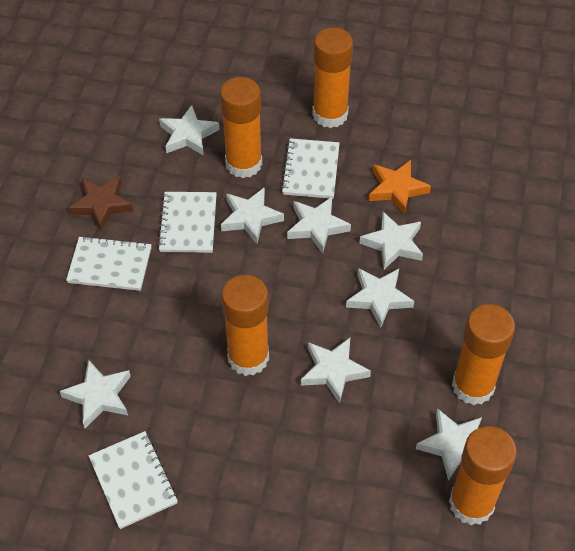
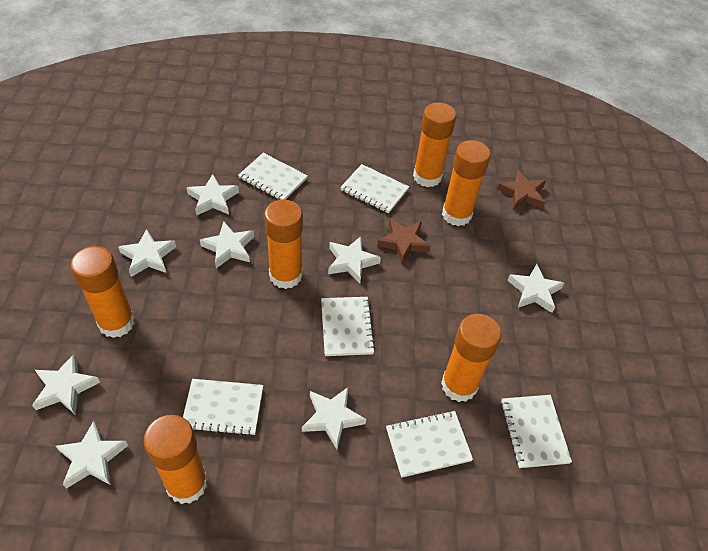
brown star: 1 -> 2
orange glue stick: 5 -> 6
orange star: 1 -> 0
white notebook: 4 -> 6

